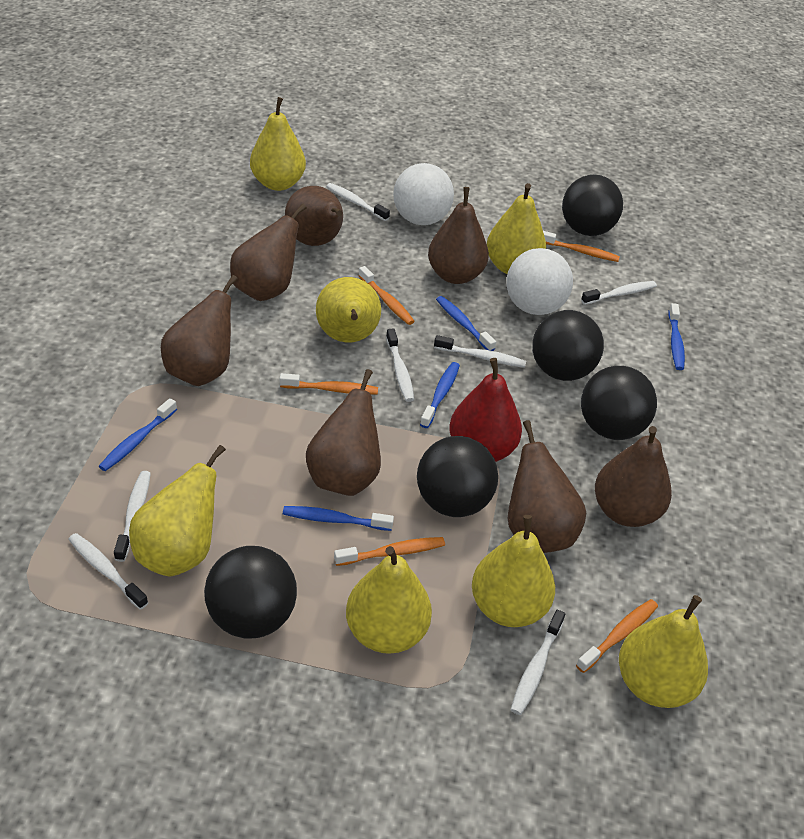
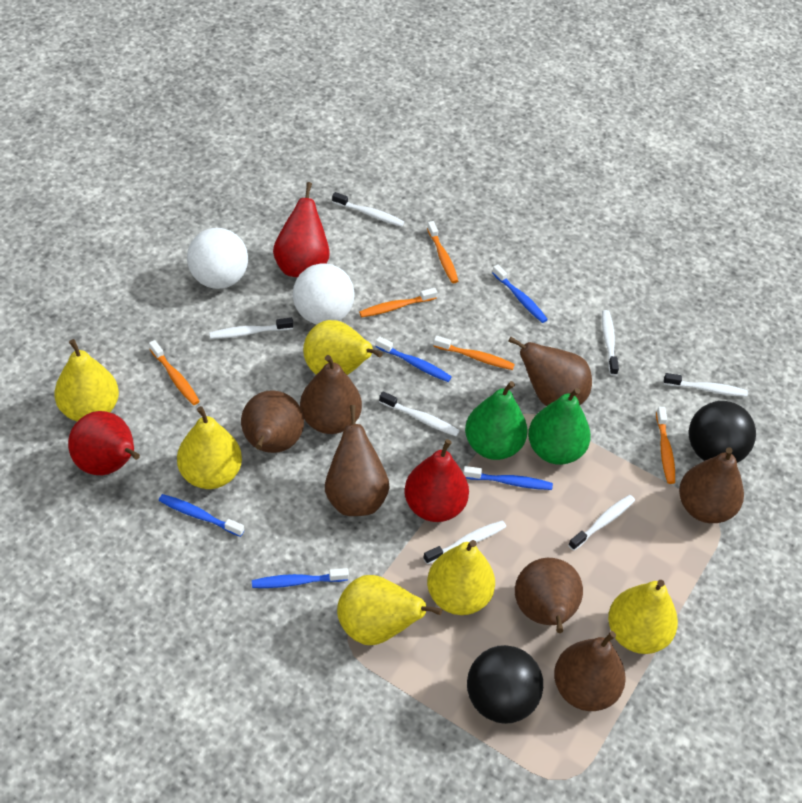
black ball: 5 -> 2
green pear: 0 -> 2
red pear: 1 -> 3
yellow pear: 7 -> 6

